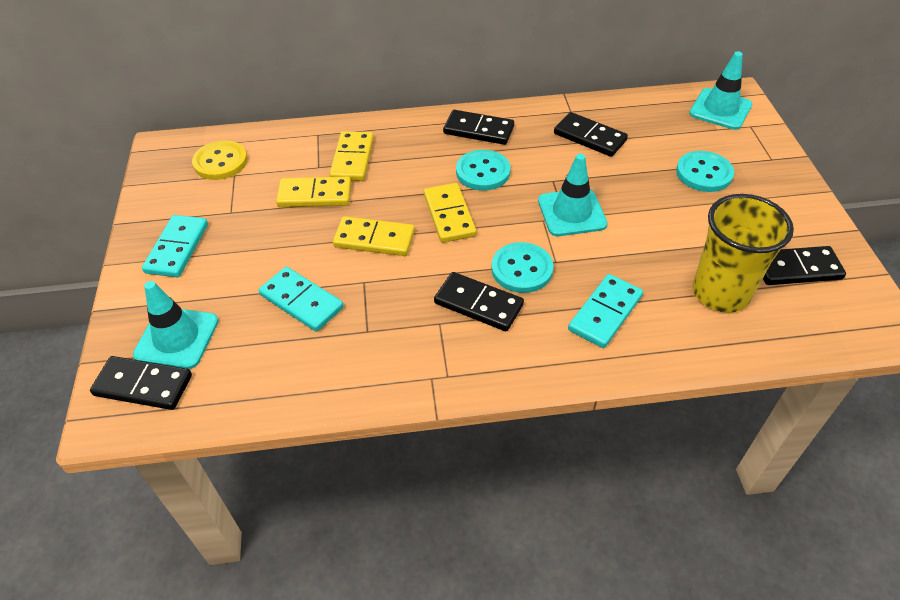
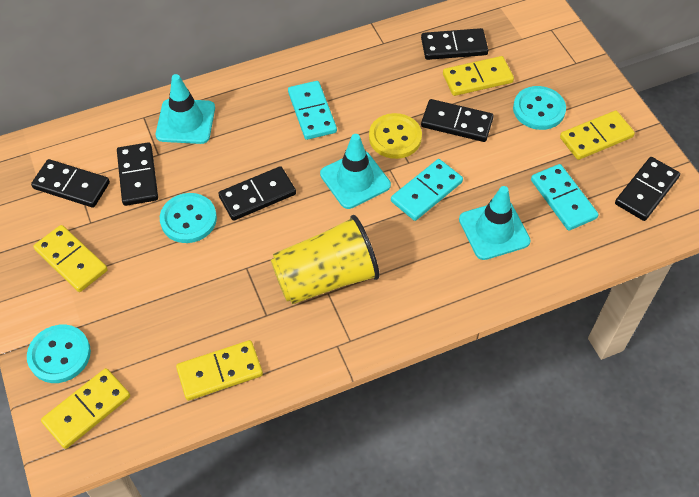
black domino: 5 -> 6
yellow domino: 4 -> 5

